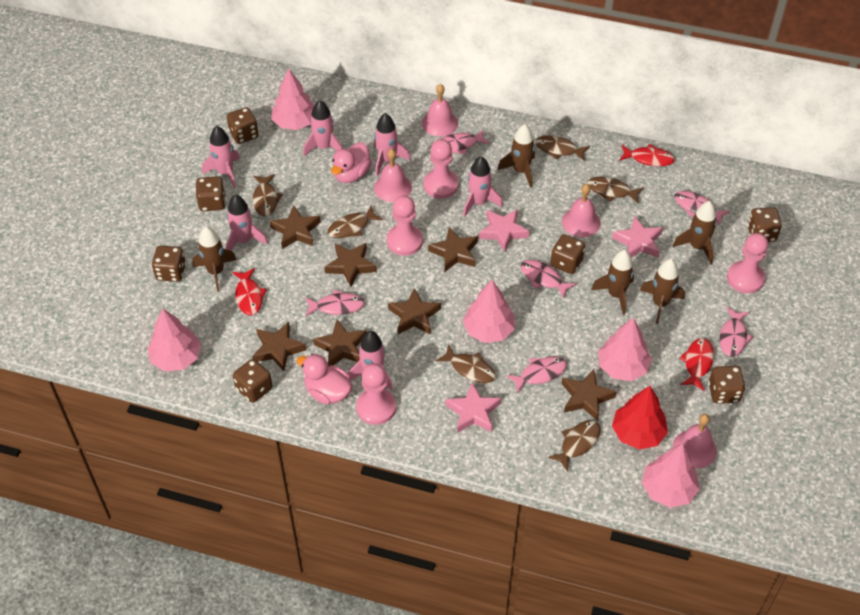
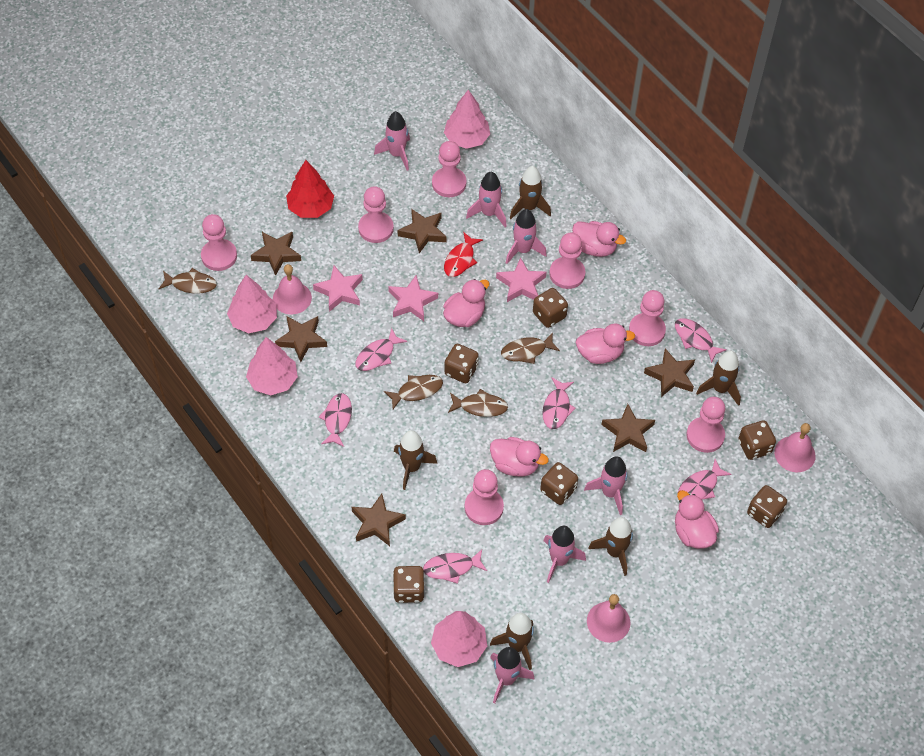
brown dice: 7 -> 6
brown fish: 6 -> 4
brown star: 7 -> 6
pink bell: 4 -> 3
pink duck: 2 -> 5
pink pawn: 4 -> 7
pink tree: 5 -> 4
red fish: 3 -> 1

